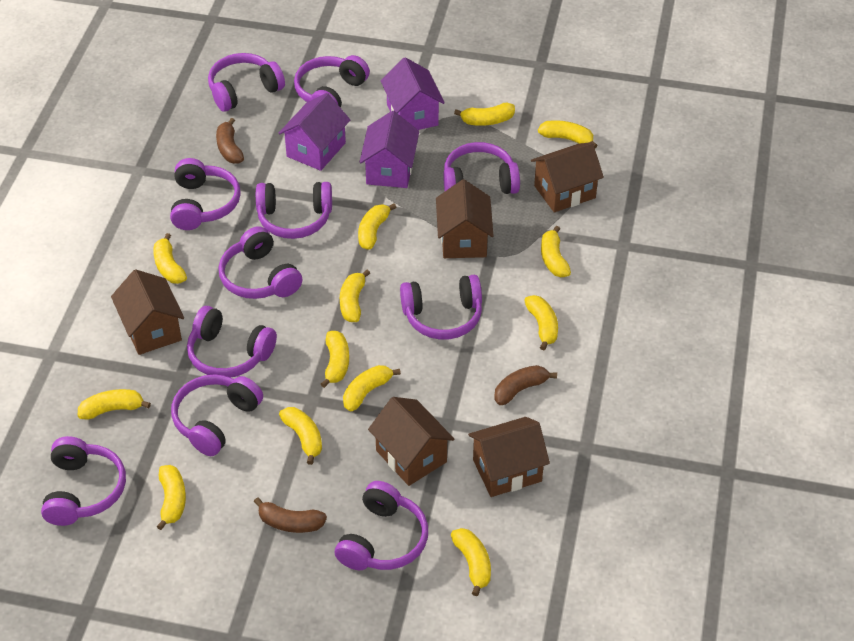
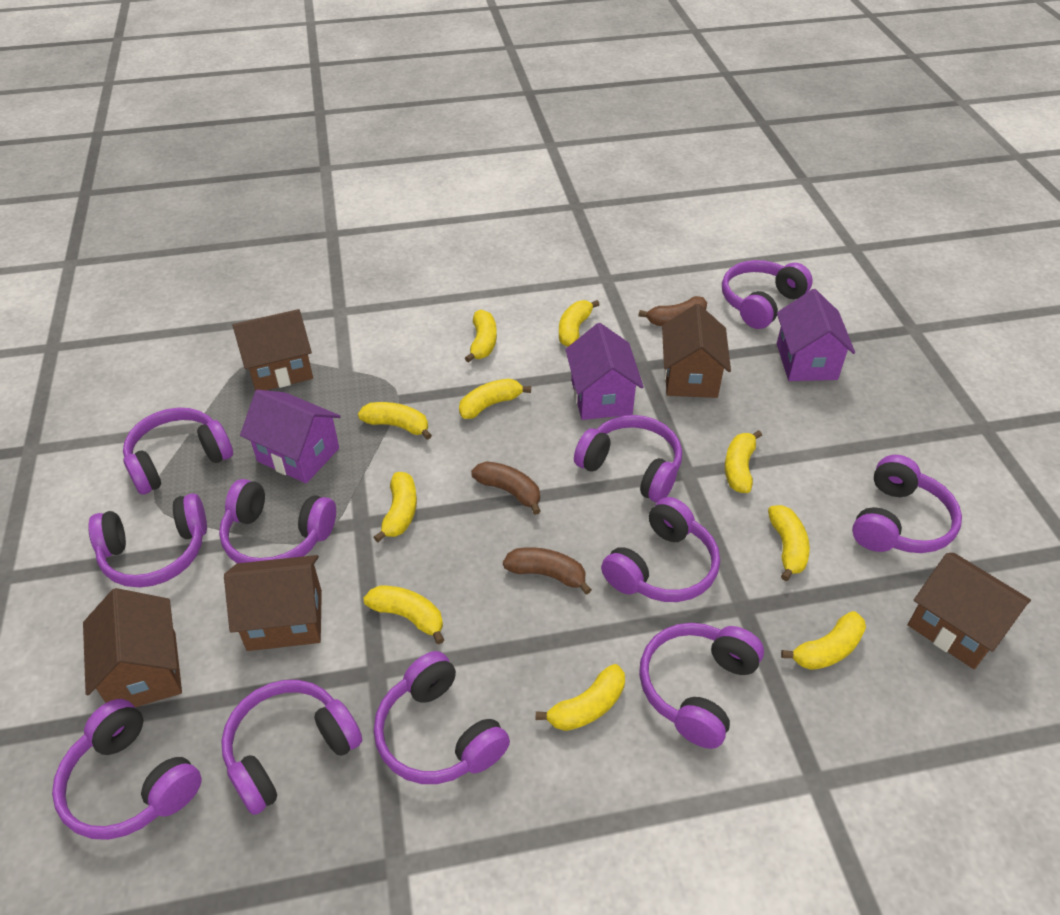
yellow banana: 13 -> 10

